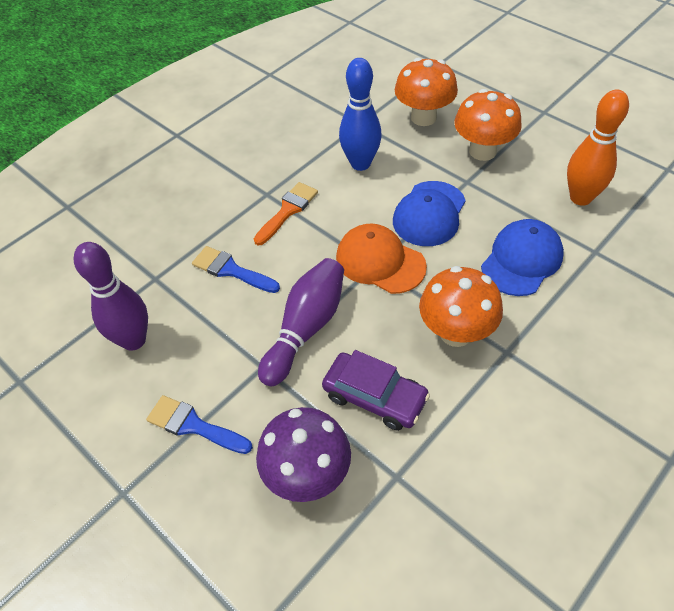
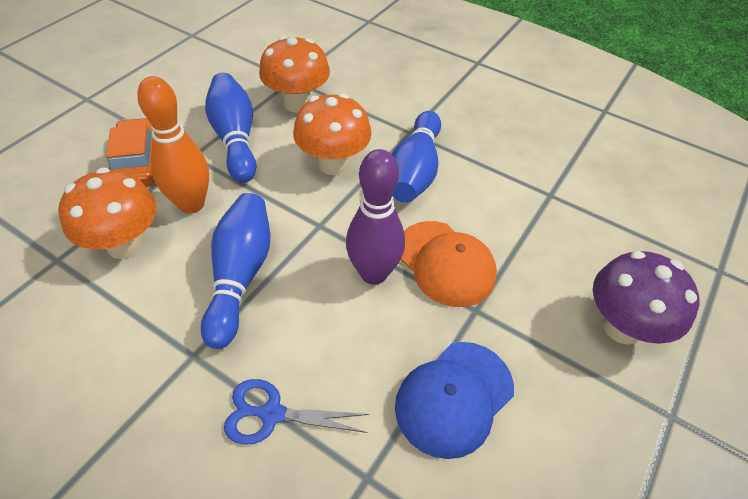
blue bowling pin: 1 -> 3
blue brush: 2 -> 0
blue cap: 2 -> 1
blue scissors: 0 -> 1
orange brush: 1 -> 0
orange car: 0 -> 1
purple bowling pin: 2 -> 1
purple car: 1 -> 0

